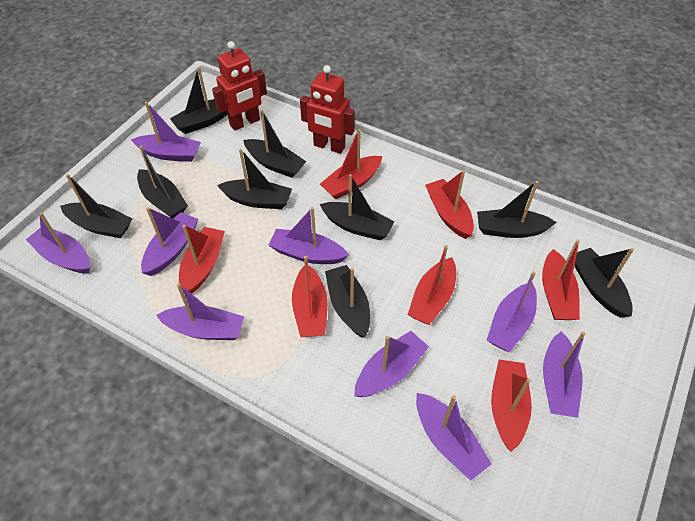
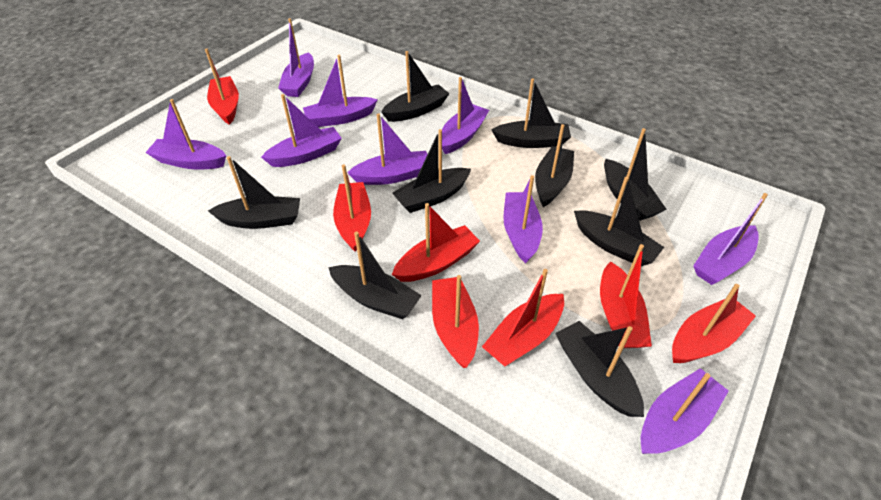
red robot: 2 -> 0

